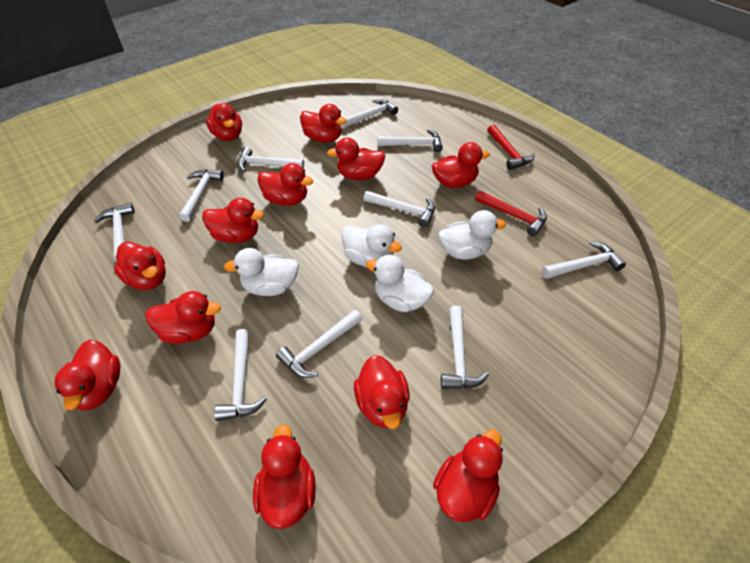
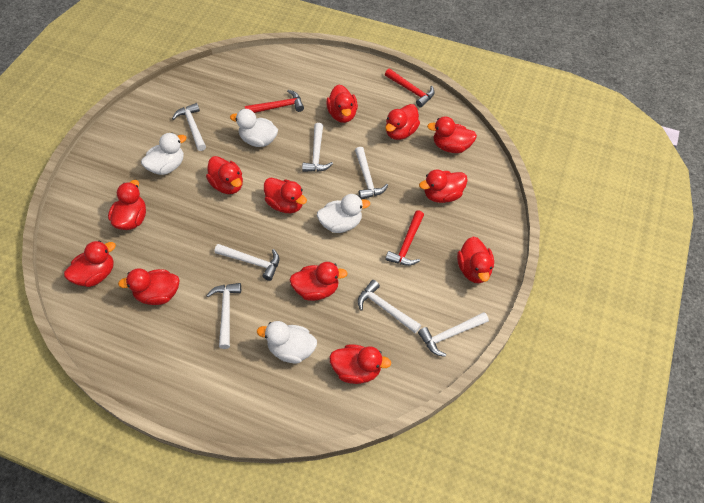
red hammer: 2 -> 3
white hammer: 10 -> 7

